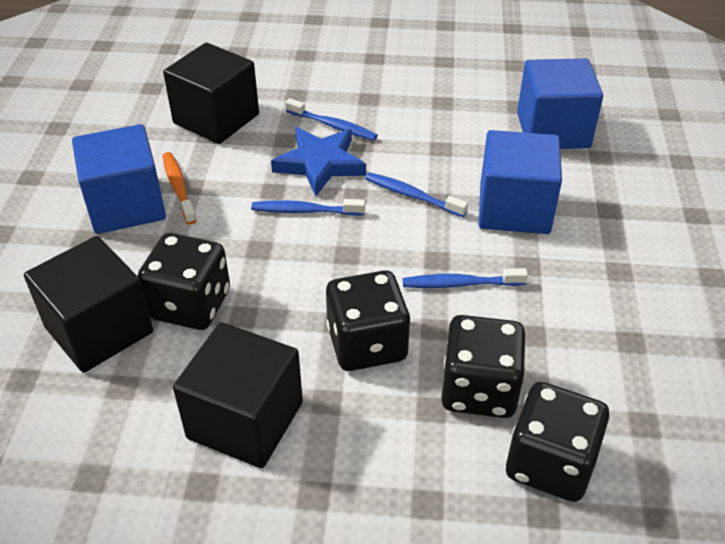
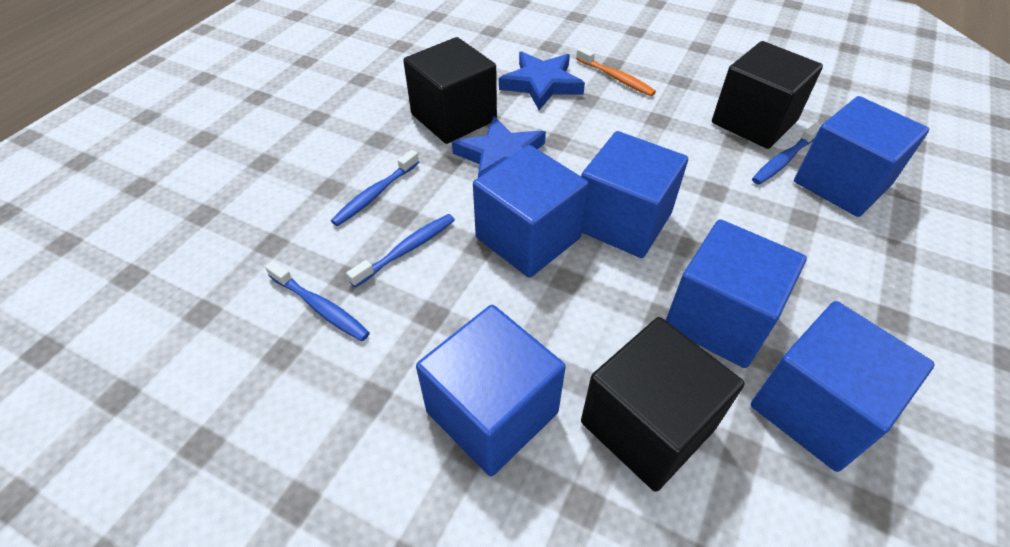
black dice: 4 -> 0
blue cube: 3 -> 6
blue star: 1 -> 2

